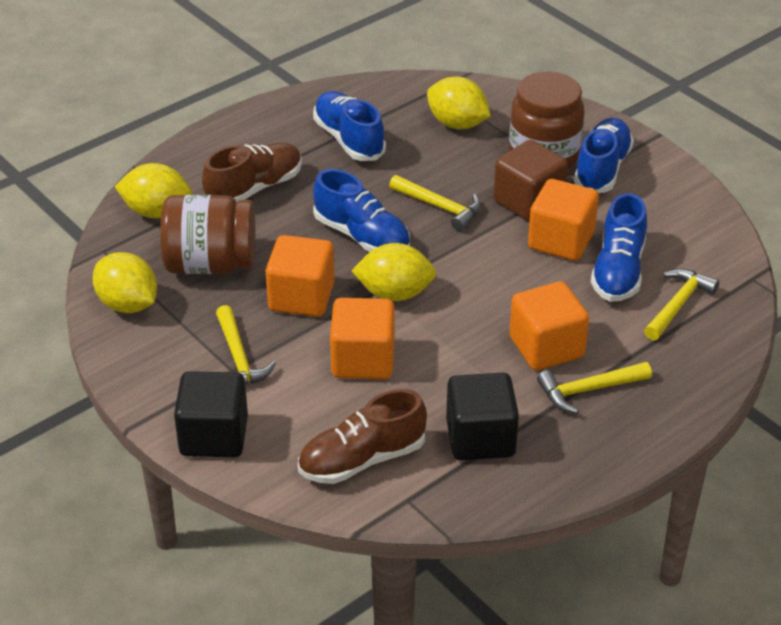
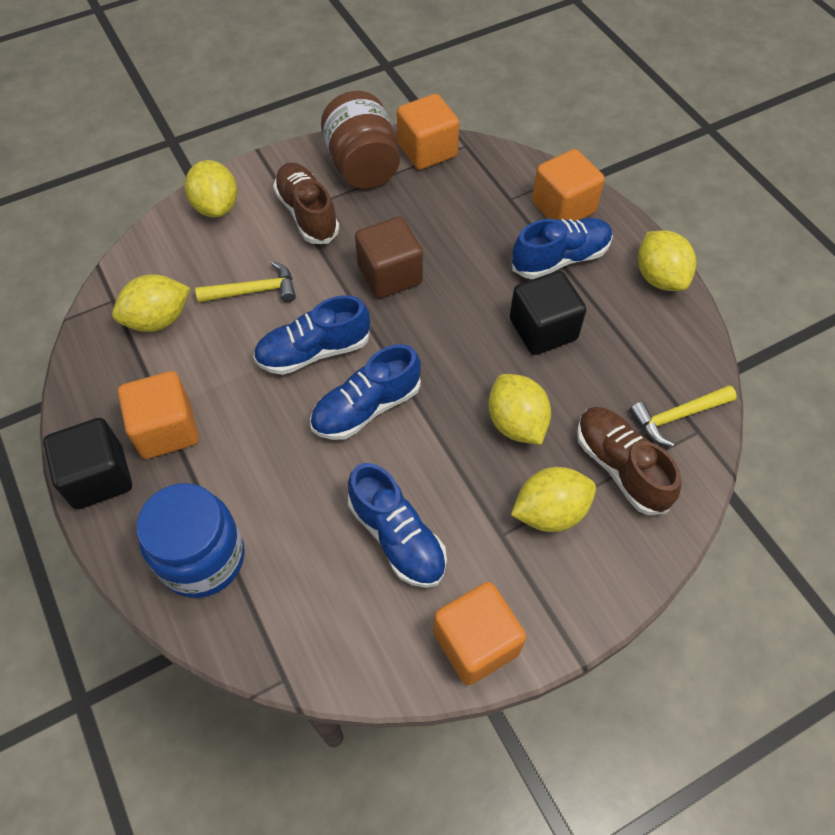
blue jar: 0 -> 1
brown jar: 2 -> 1
yellow hammer: 4 -> 2
yellow lemon: 4 -> 5

